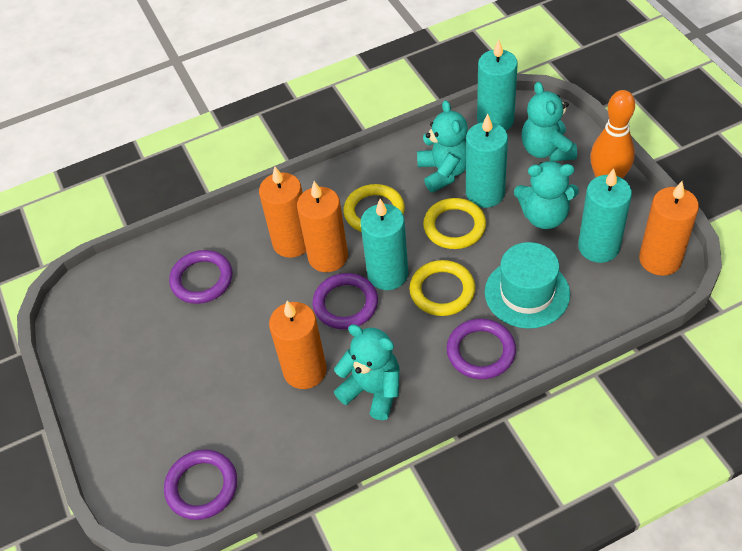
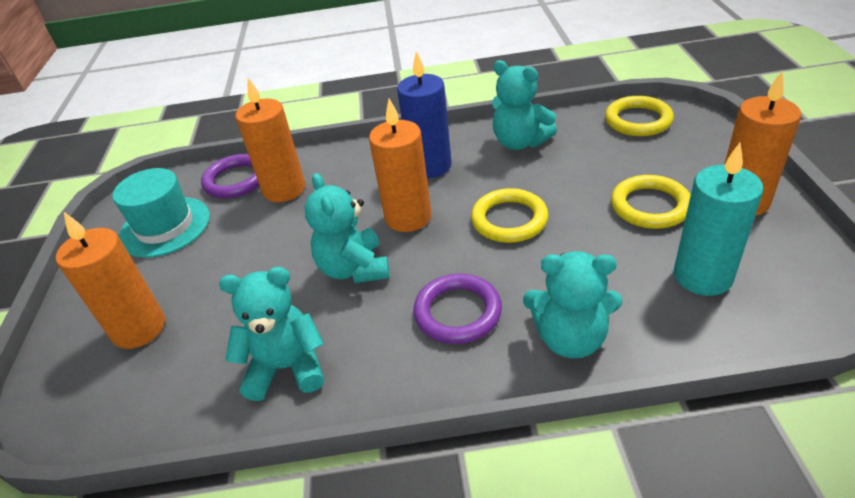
blue candle: 0 -> 1
orange bowling pin: 1 -> 0
purple ring: 4 -> 2
turquoise candle: 4 -> 1

